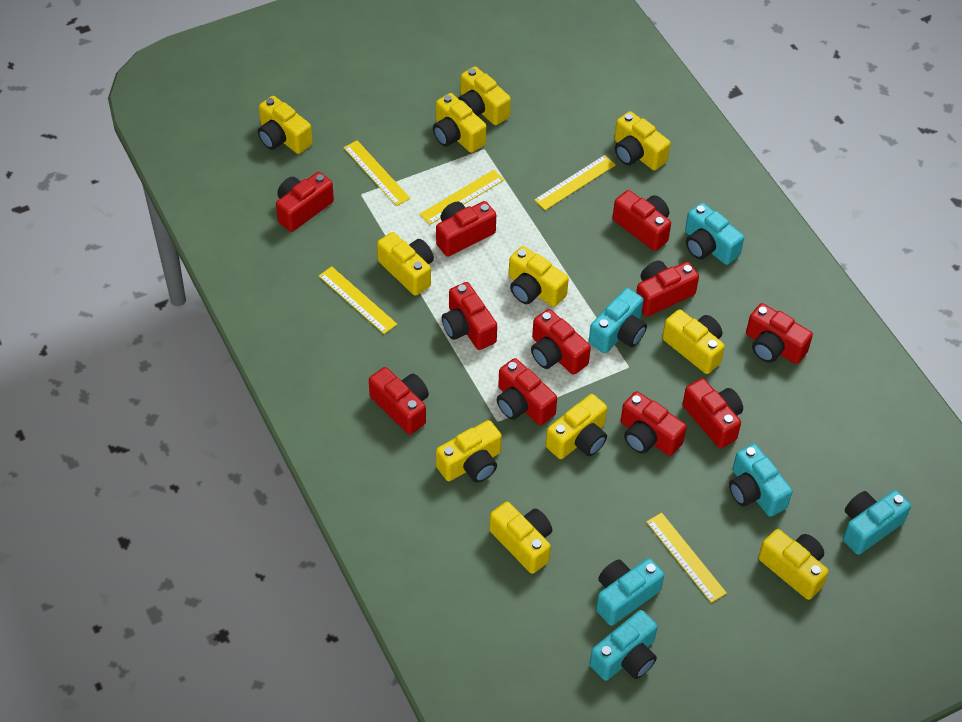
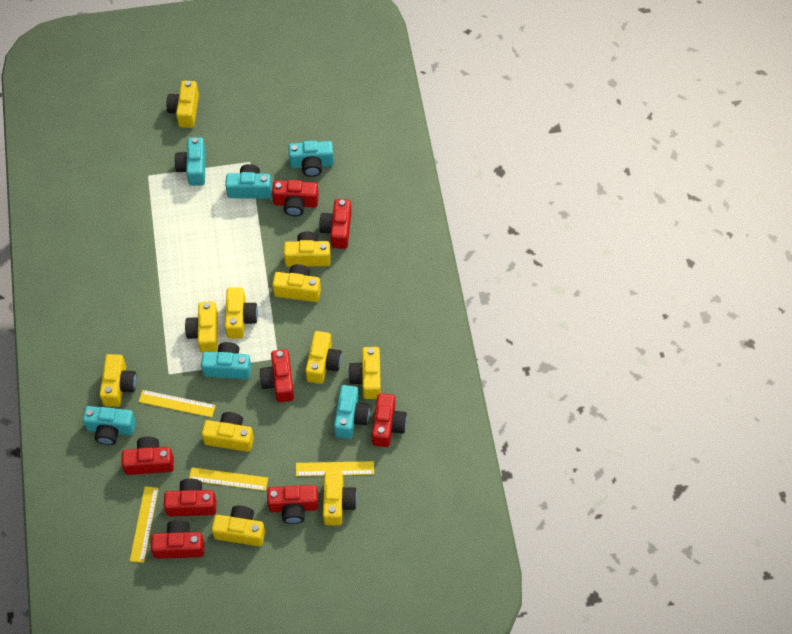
red camera: 11 -> 8
yellow ruler: 5 -> 4

